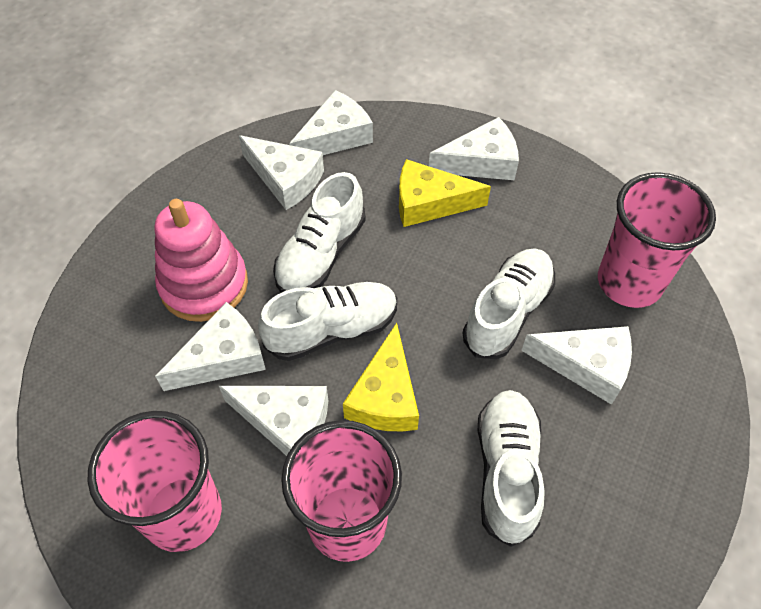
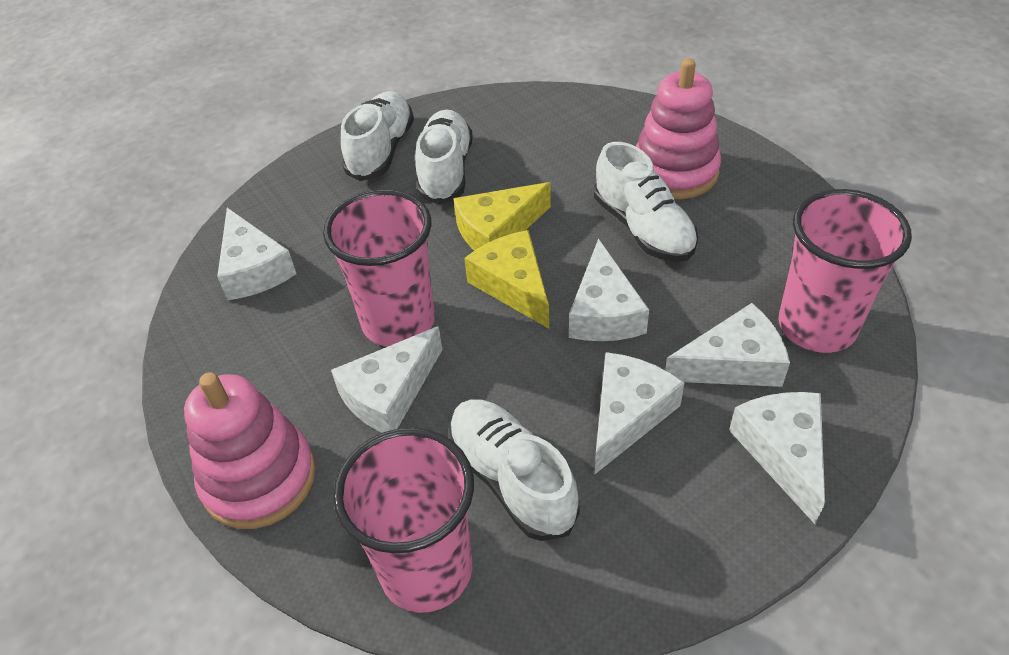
pink stacking toy: 1 -> 2

